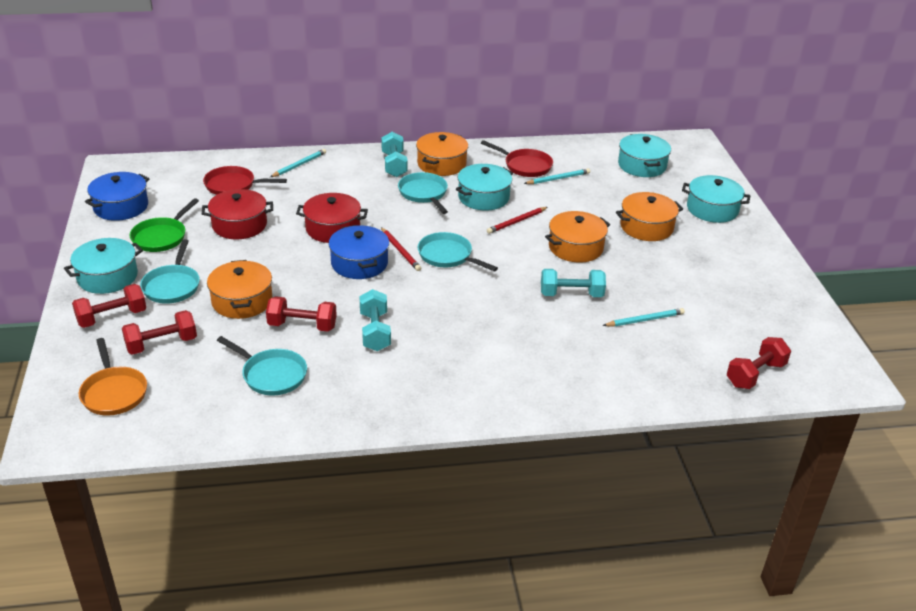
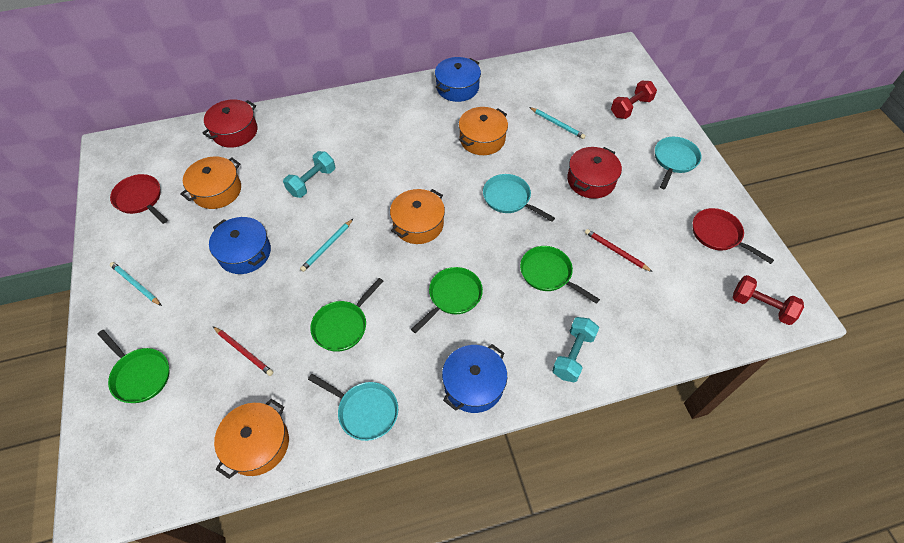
blue pot: 2 -> 3
green pan: 1 -> 4
orange pan: 1 -> 0
red dumbbell: 4 -> 2
turquoise dumbbell: 3 -> 2
turquoise pan: 4 -> 3
turquoise pot: 4 -> 0

